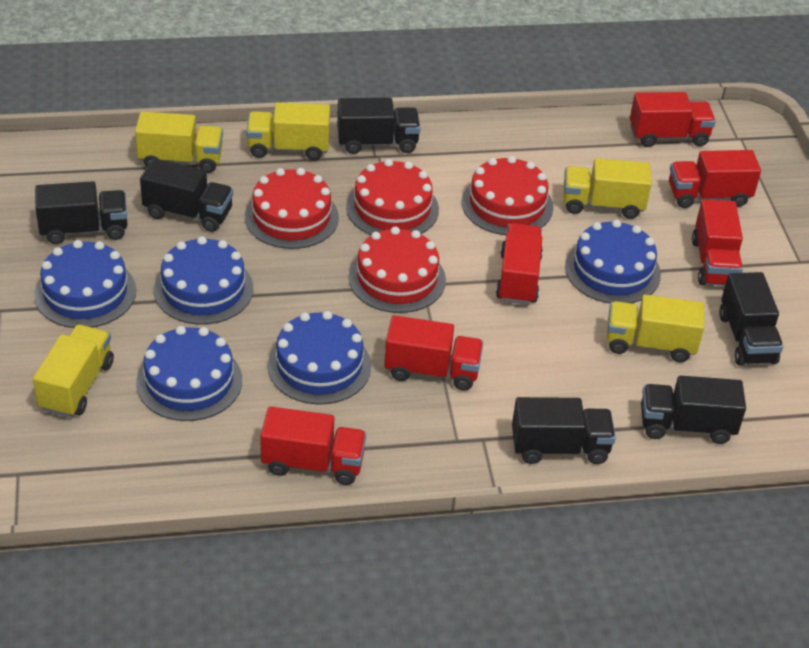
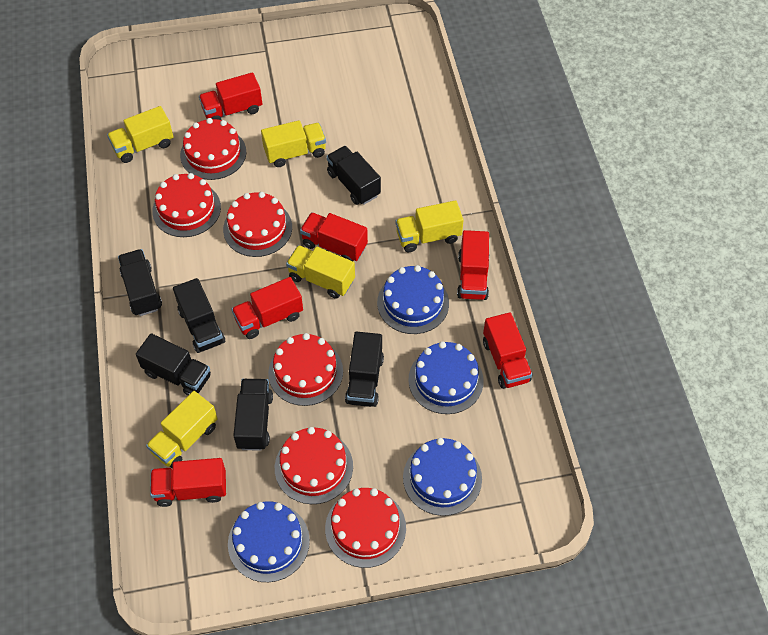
blue cake: 5 -> 4
red cake: 4 -> 6

